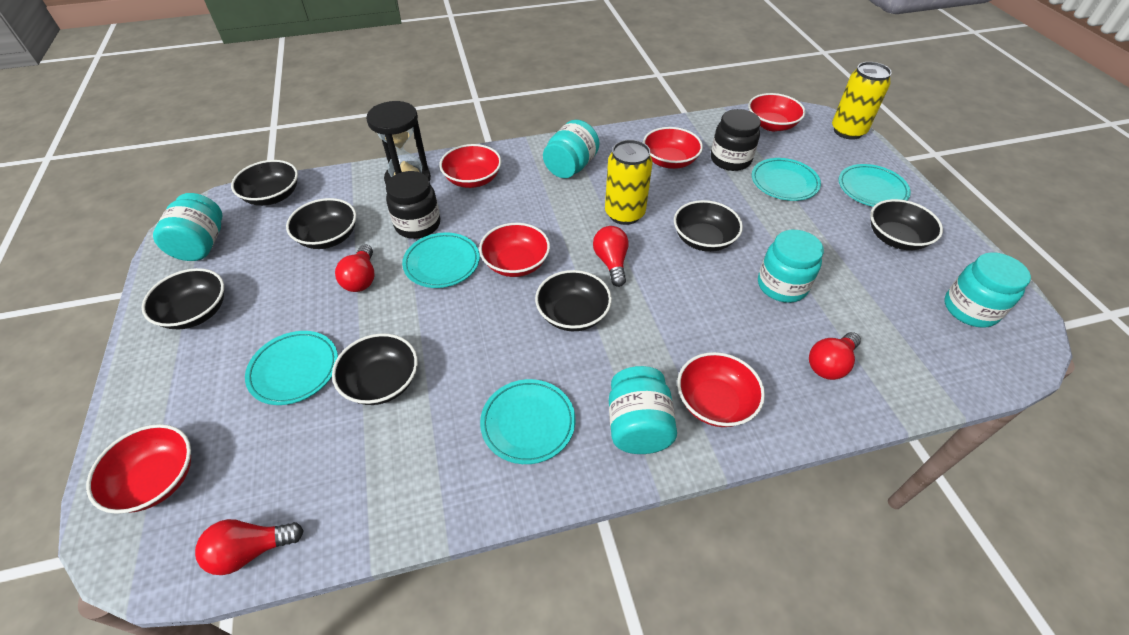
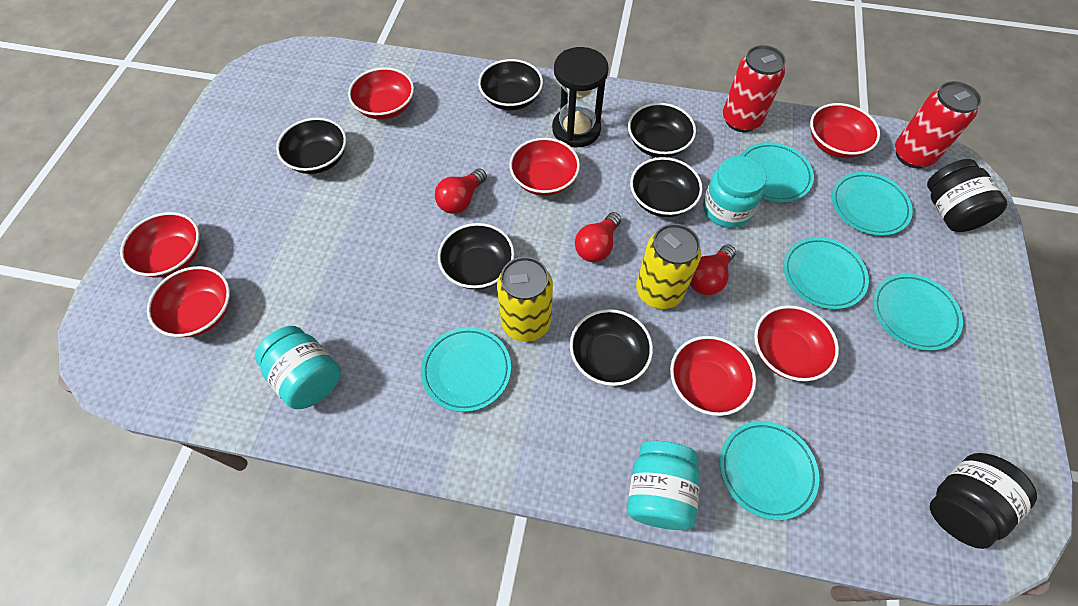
black bowl: 7 -> 6
red bowl: 6 -> 7
red can: 0 -> 2
red light bulb: 4 -> 3
turquoise jar: 5 -> 3
turquoise plate: 5 -> 6

